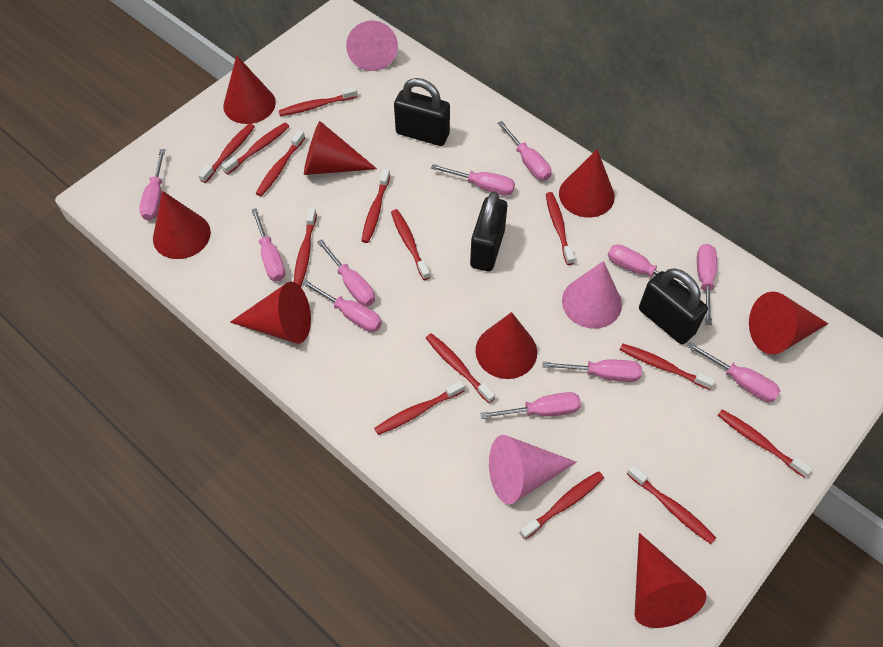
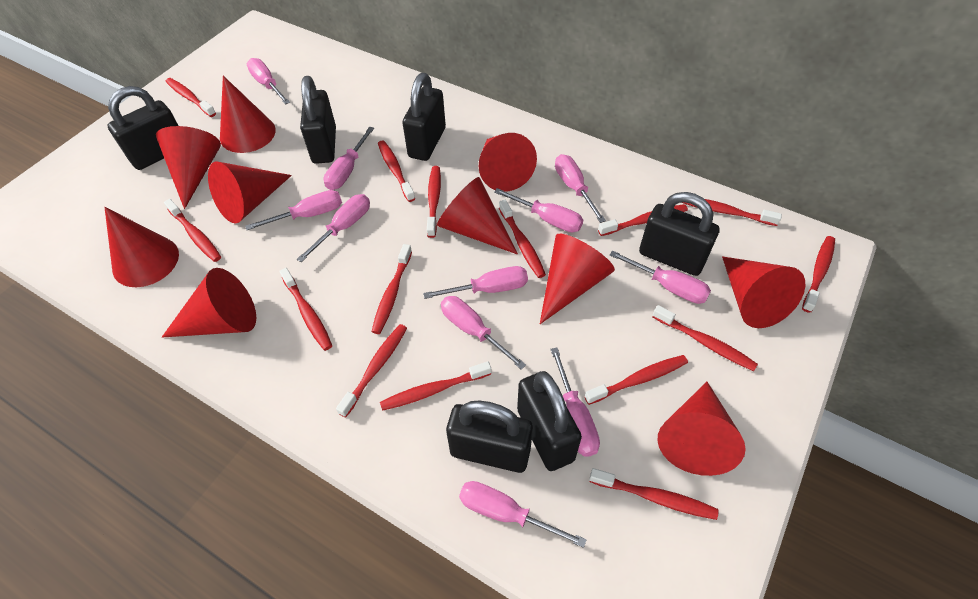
black padlock: 3 -> 6
pink cone: 3 -> 0
red cone: 8 -> 10
red toothbrush: 14 -> 15

